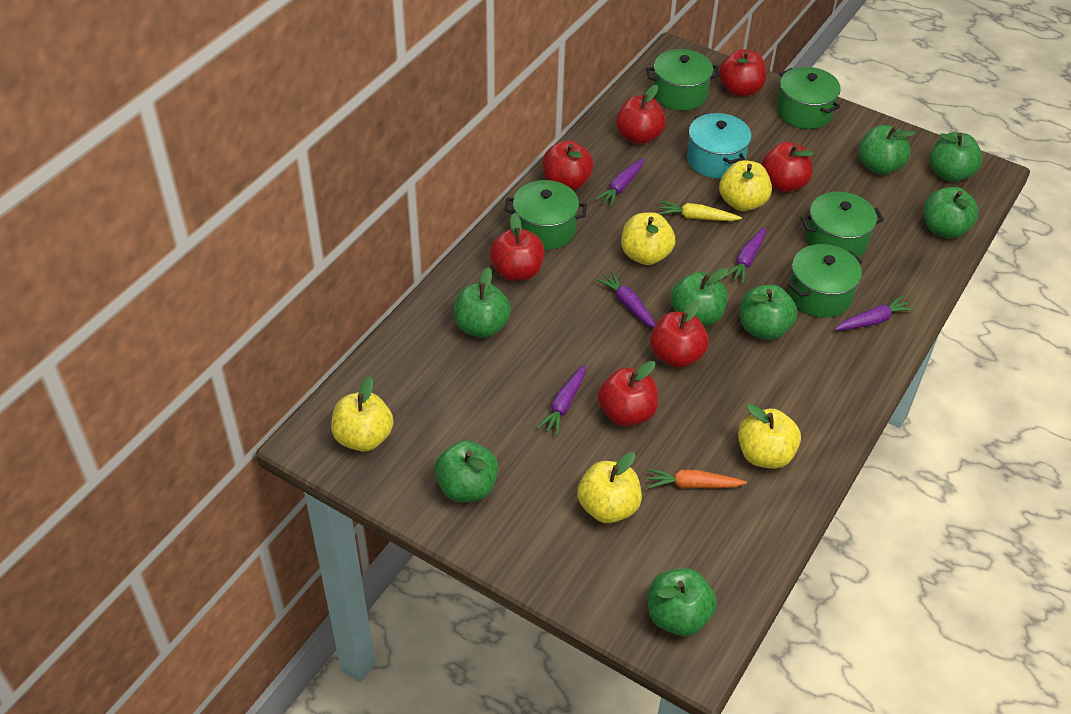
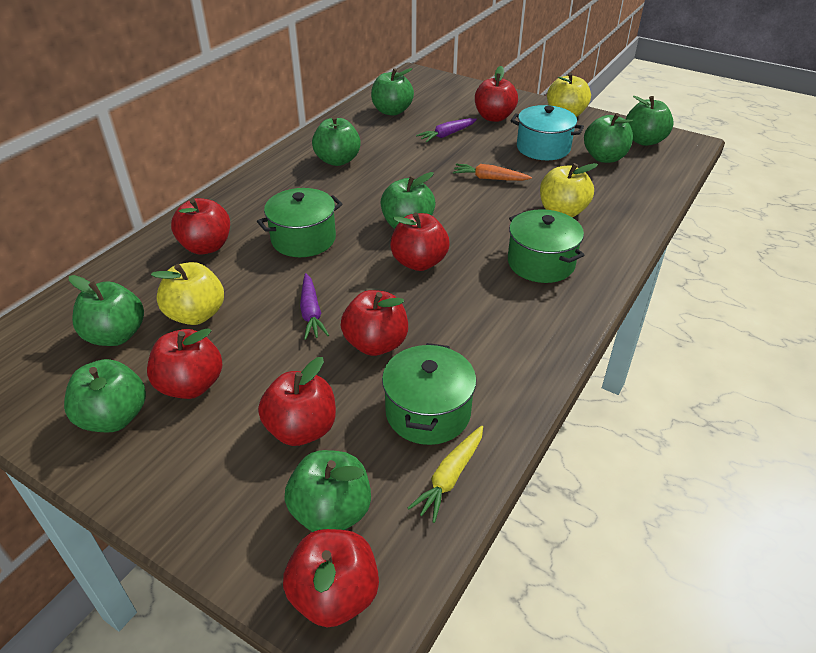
green pot: 5 -> 3
purple carrot: 5 -> 2
yellow apple: 5 -> 3

